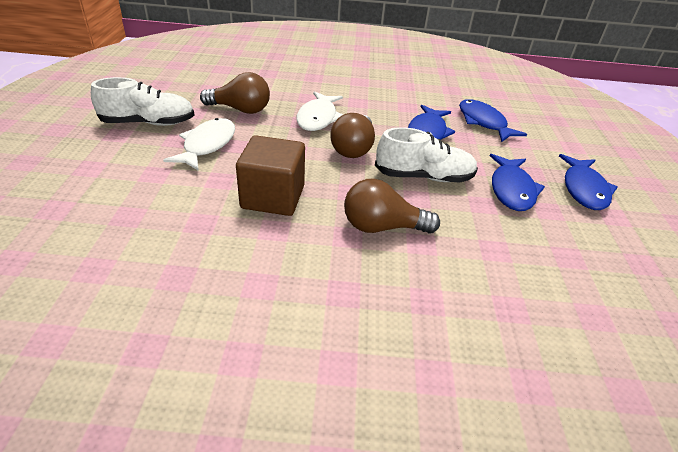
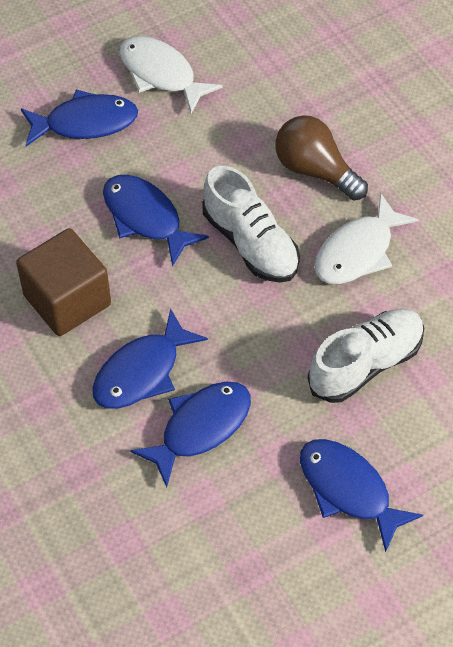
blue fish: 4 -> 5
brown light bulb: 3 -> 1

